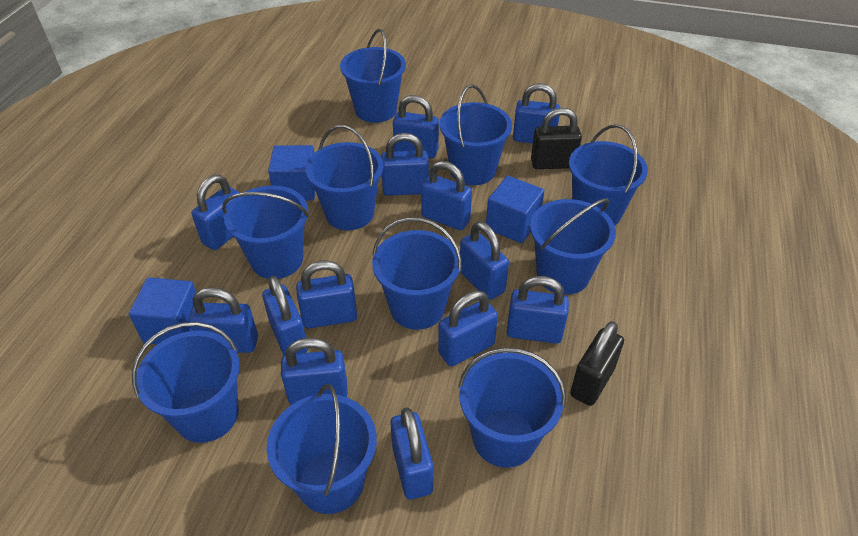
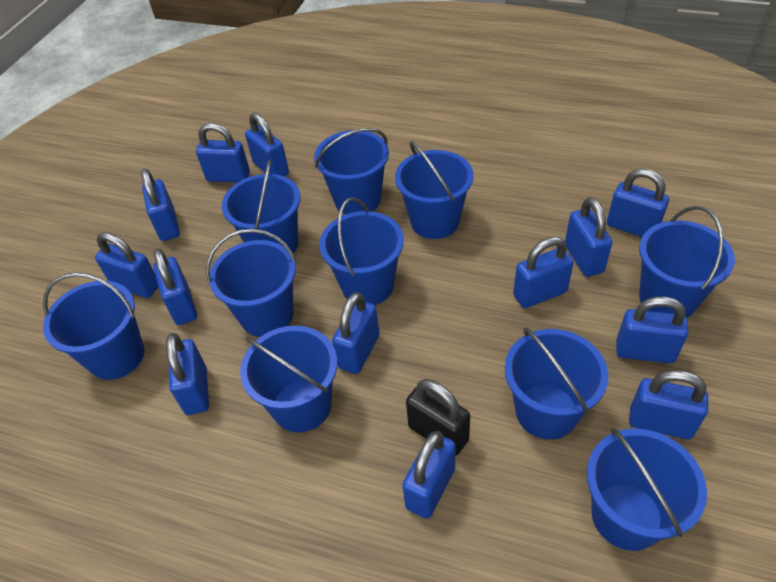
black padlock: 2 -> 1
blue cube: 3 -> 0

